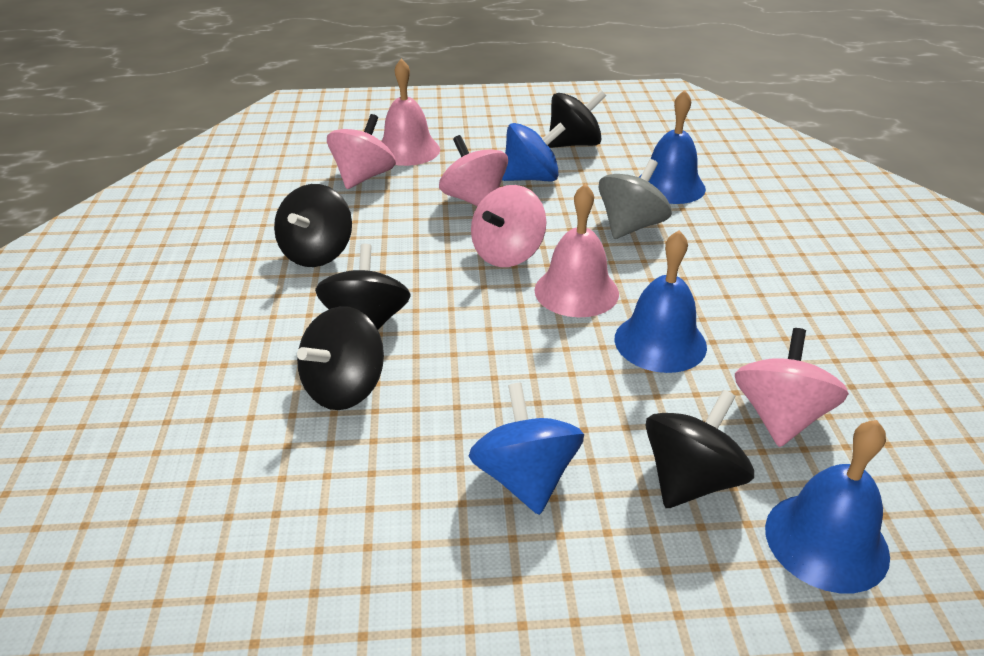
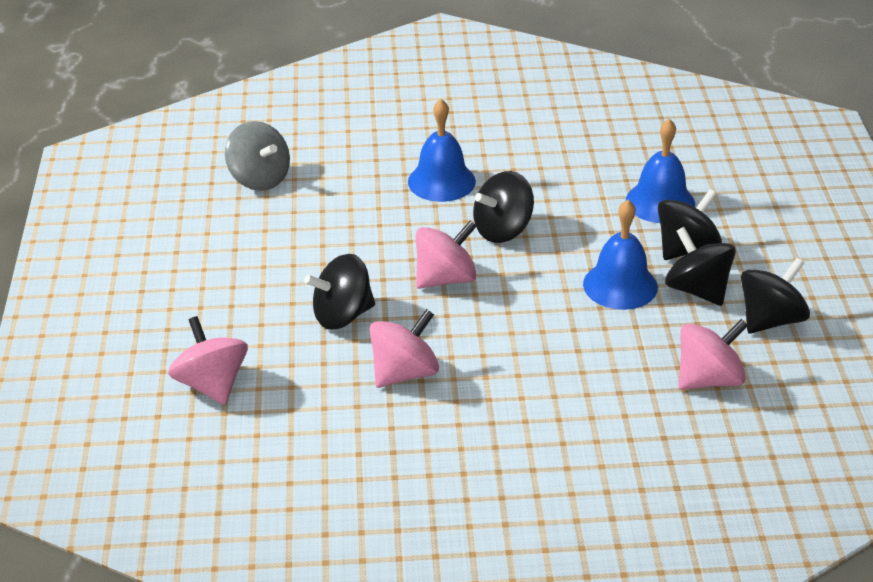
blue spinning top: 2 -> 0
pink bell: 2 -> 0

